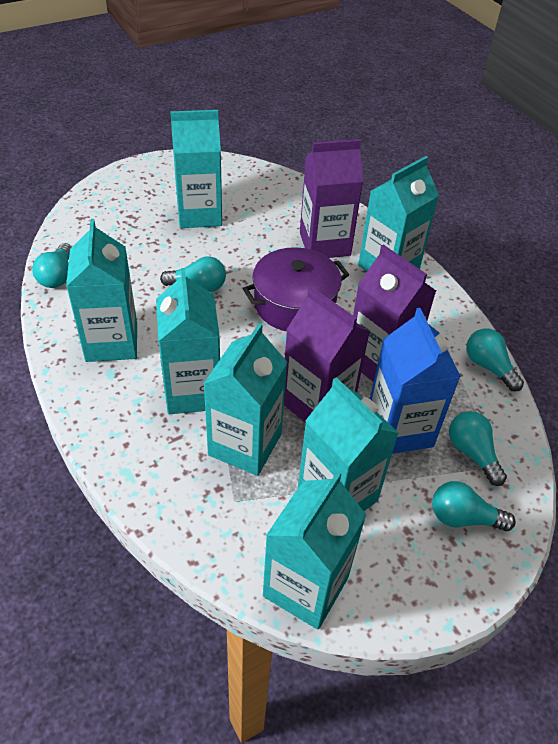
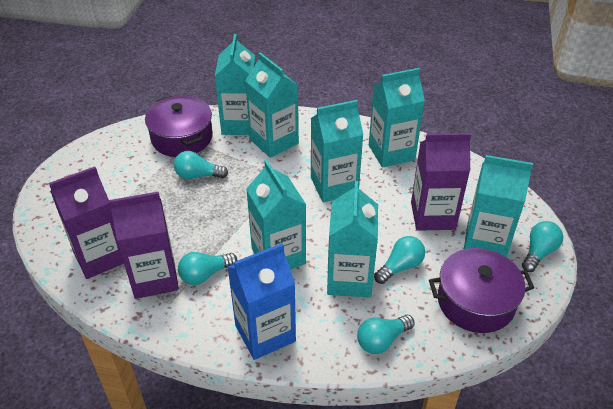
purple pot: 1 -> 2

